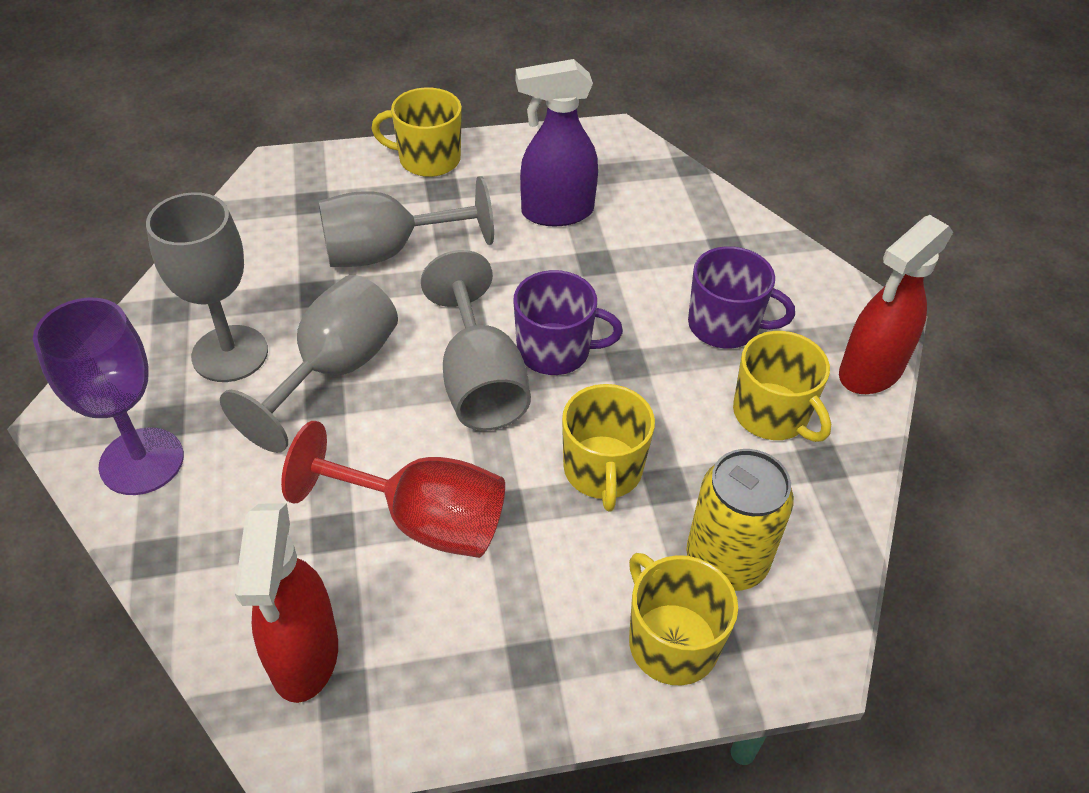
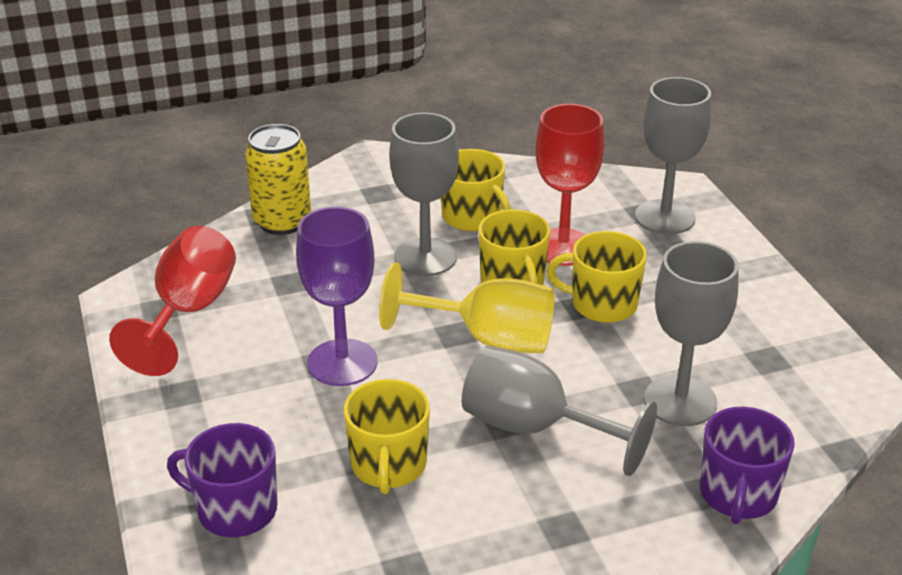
purple spray bottle: 1 -> 0
red goblet: 1 -> 2
red spray bottle: 2 -> 0
yellow goblet: 0 -> 1

